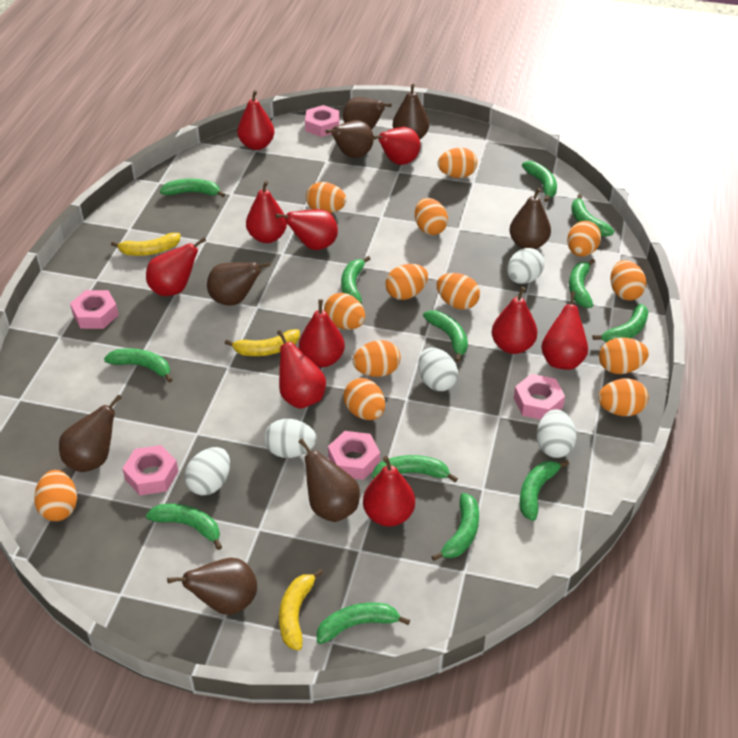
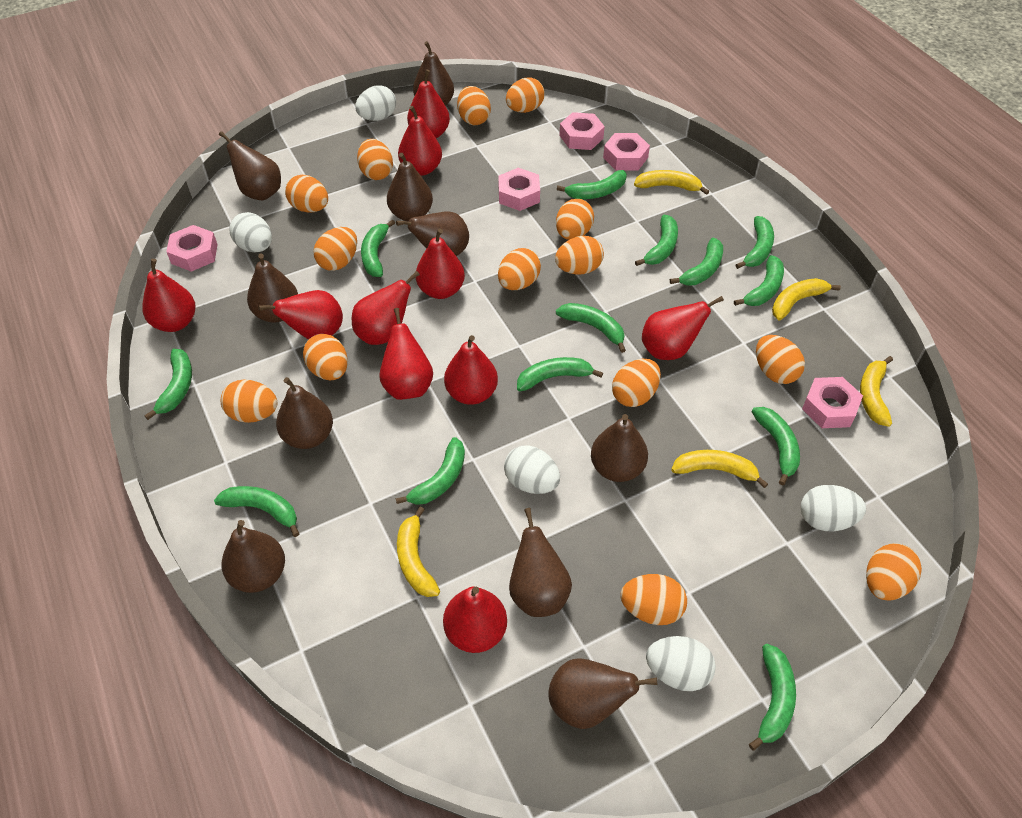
brown pear: 8 -> 10
orange egg: 13 -> 14
yellow banana: 3 -> 5

